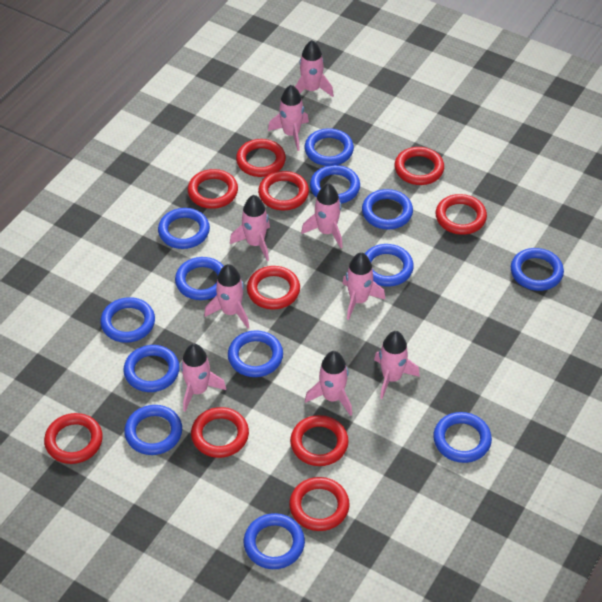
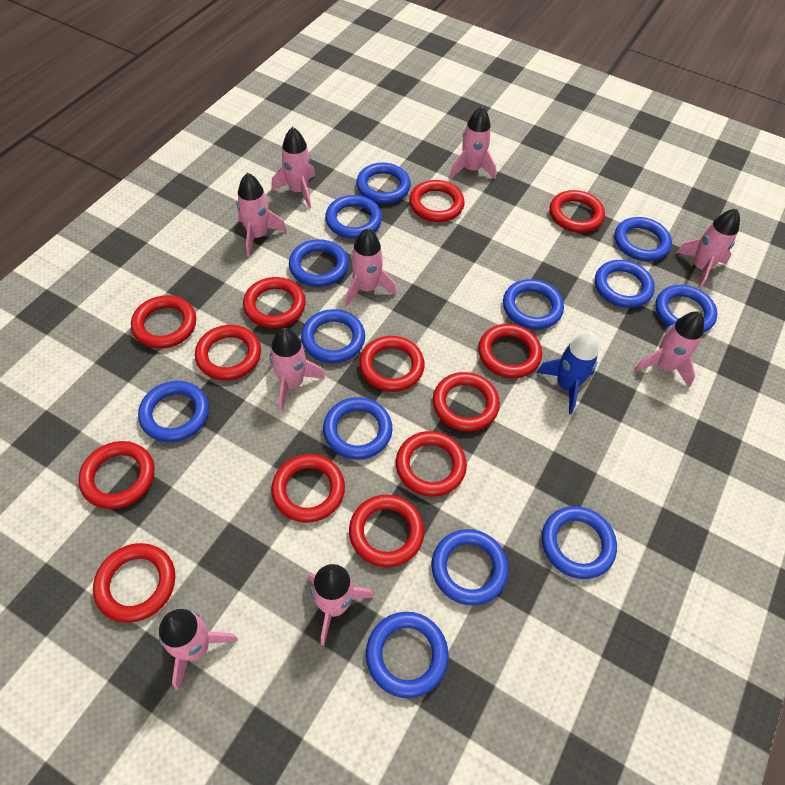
blue rocket: 0 -> 1
red ring: 10 -> 13

